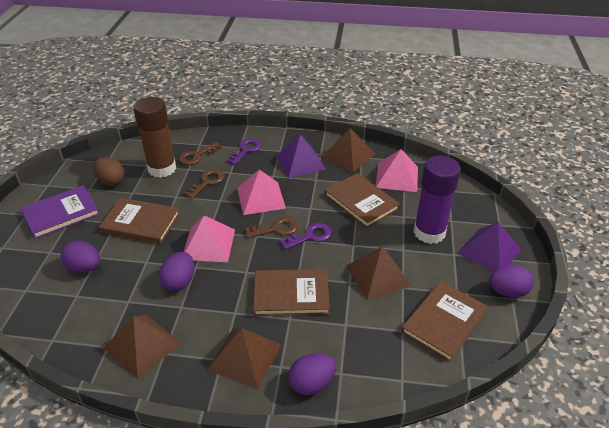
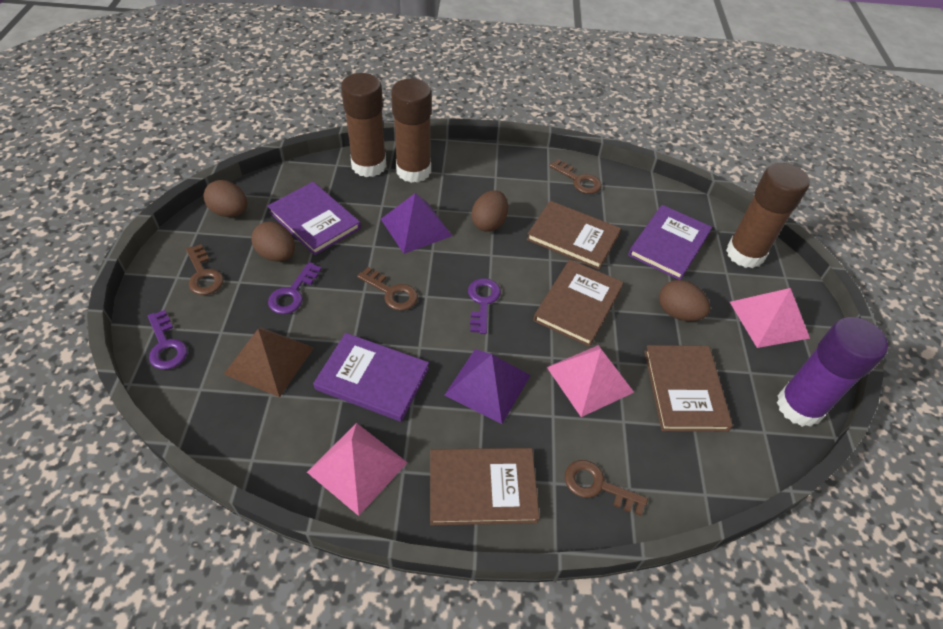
brown egg: 1 -> 4
brown glue stick: 1 -> 3
brown key: 3 -> 4
brown pyramid: 4 -> 1
purple book: 1 -> 3
purple egg: 4 -> 0
purple key: 2 -> 3

